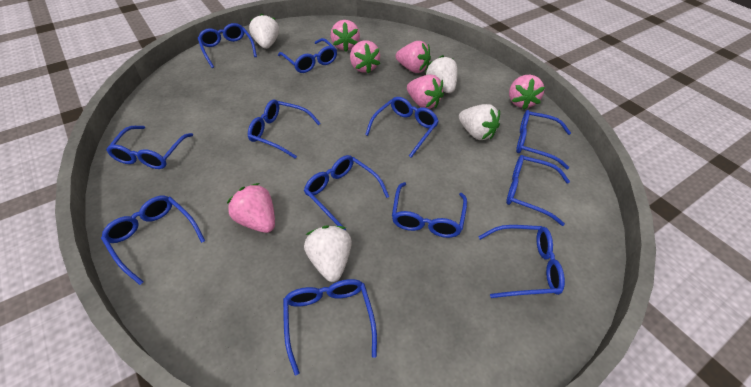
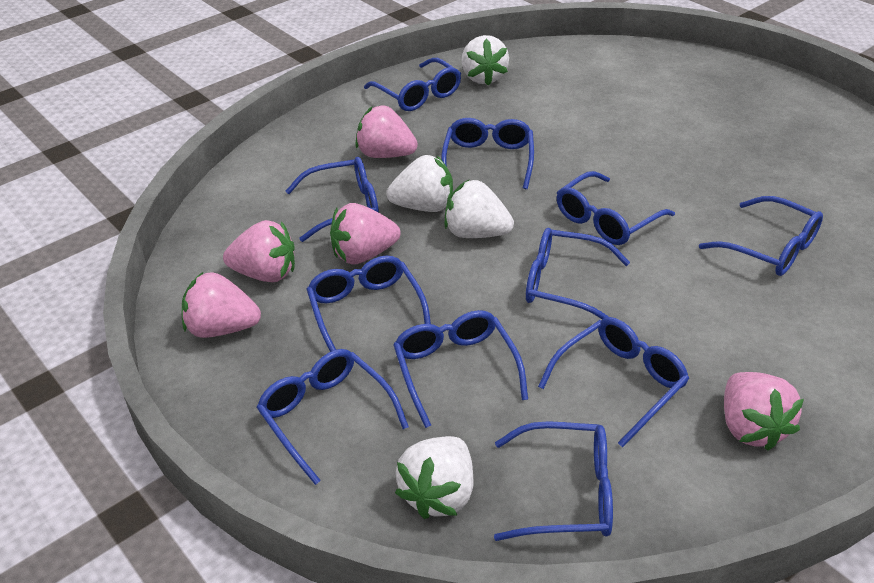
blue glasses: 12 -> 11
pink strawberry: 6 -> 5

